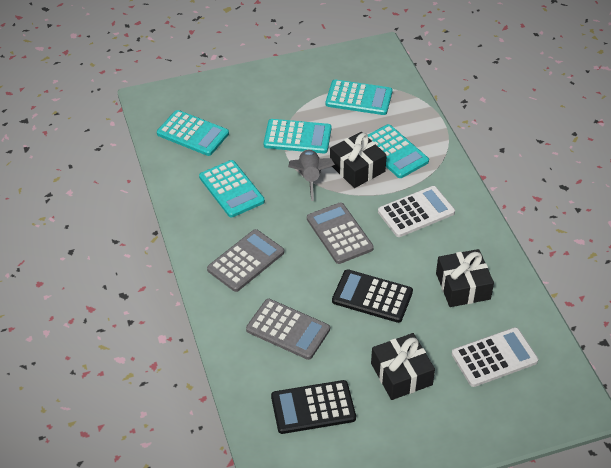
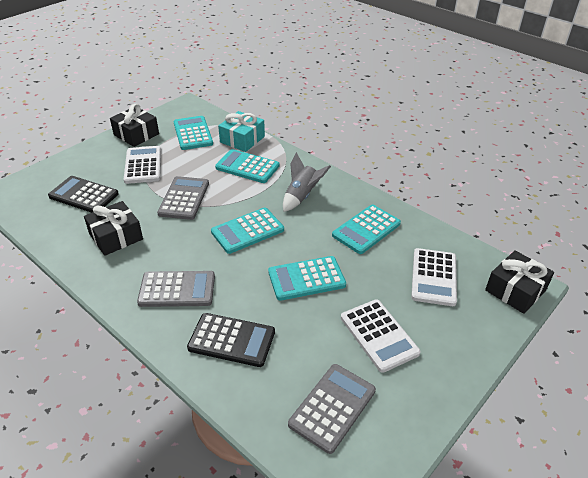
turquoise gift: 0 -> 1
white calculator: 2 -> 3

